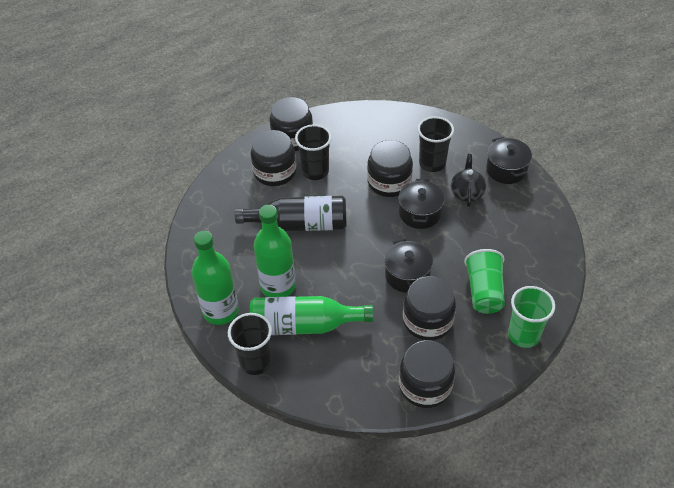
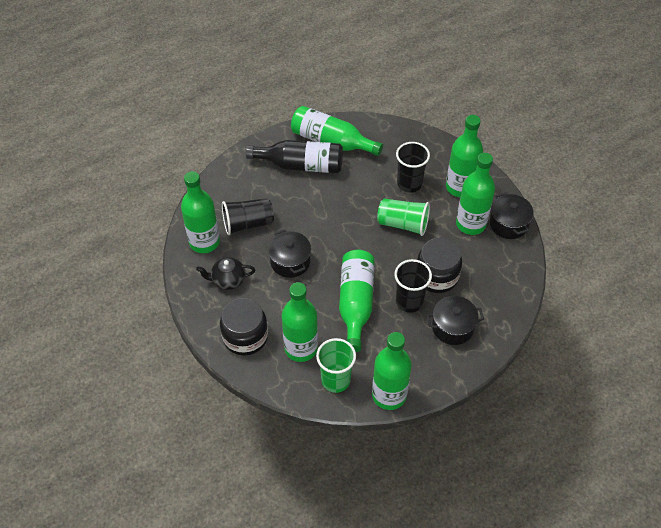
black jar: 5 -> 2
green bottle: 3 -> 7

